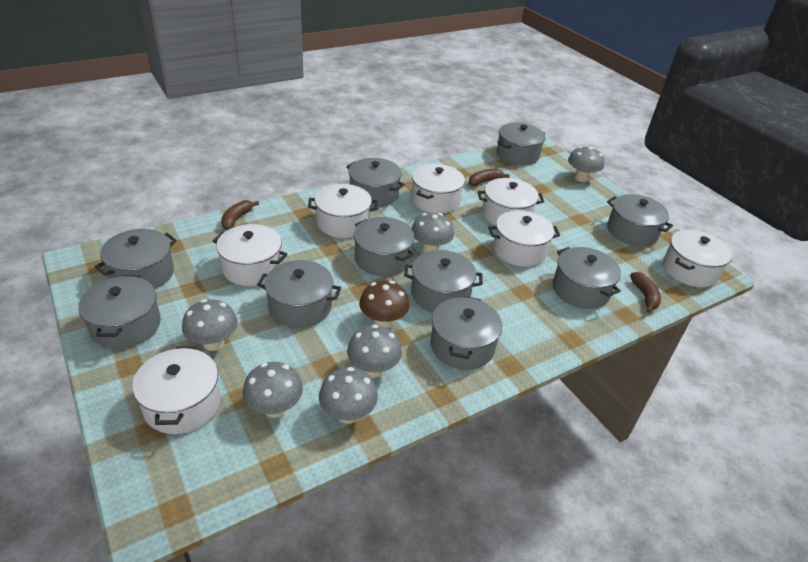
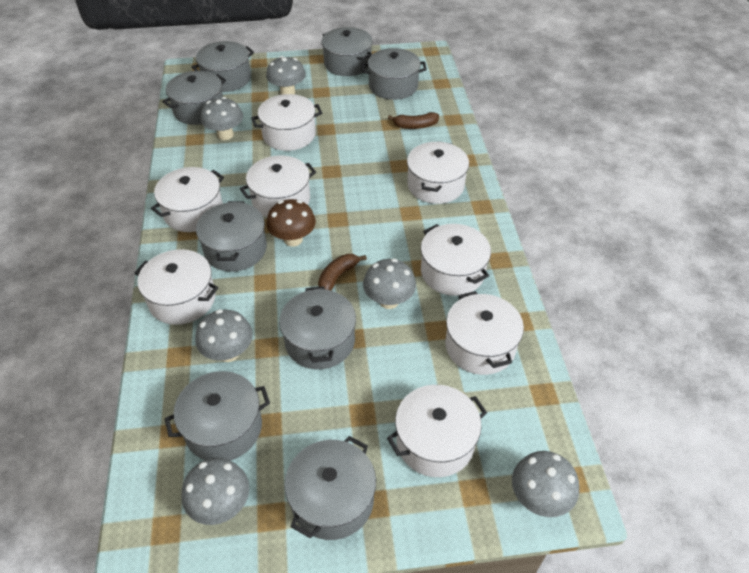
brown banana: 3 -> 2
grey pot: 10 -> 8
white pot: 7 -> 8

